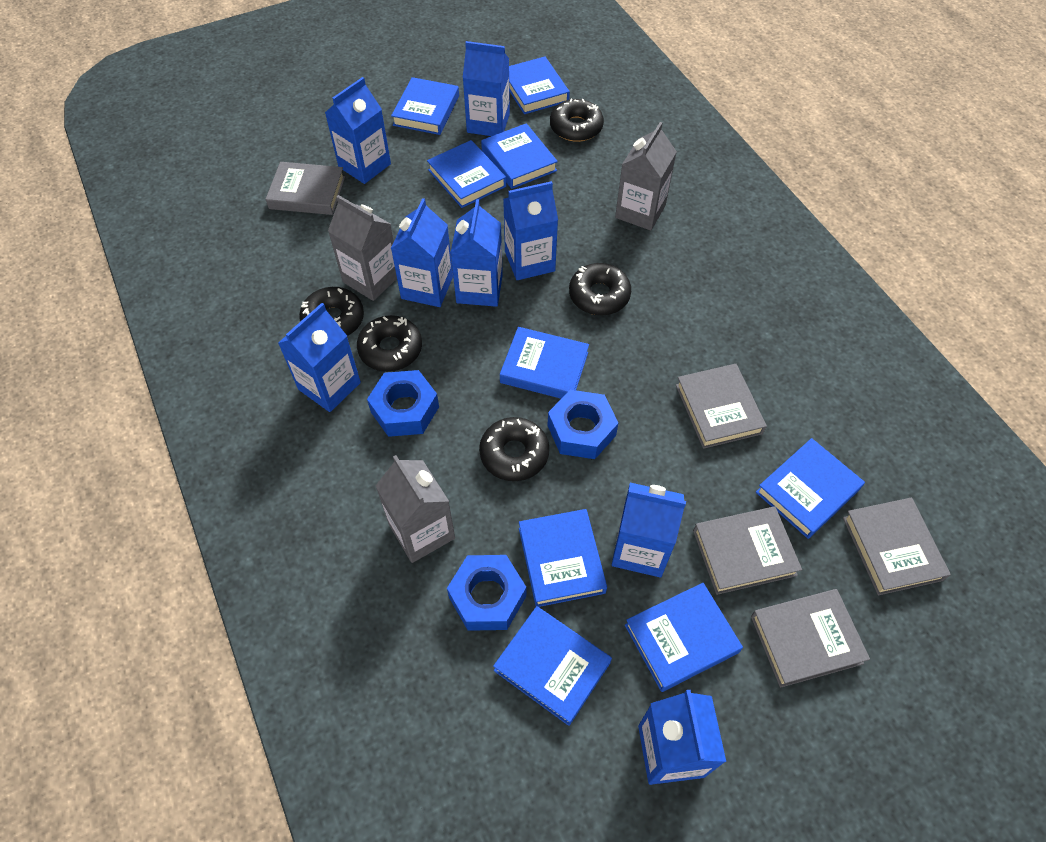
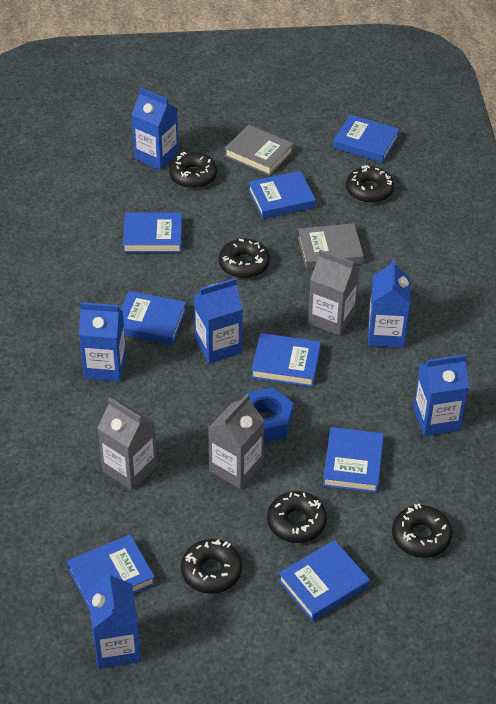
black donut: 5 -> 6
blue book: 9 -> 8
blue carton: 8 -> 6
blue nut: 3 -> 1
grey book: 5 -> 2

